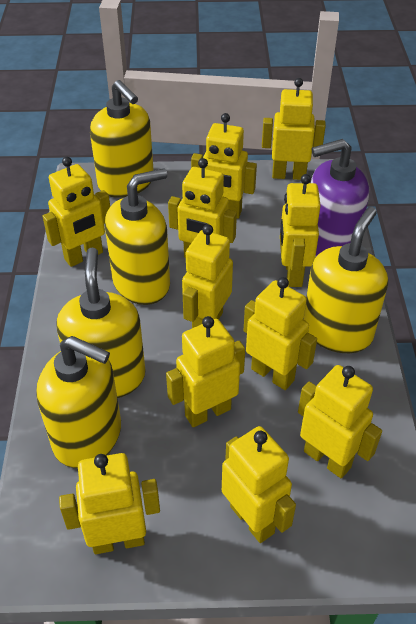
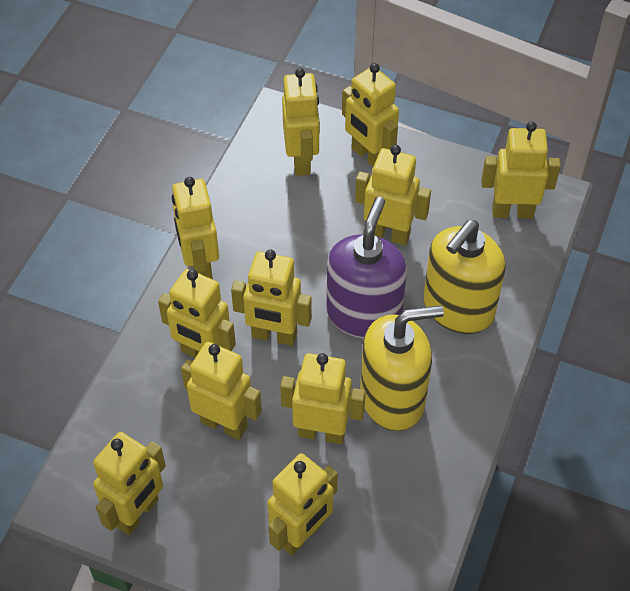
yellow soap dispenser: 5 -> 2

